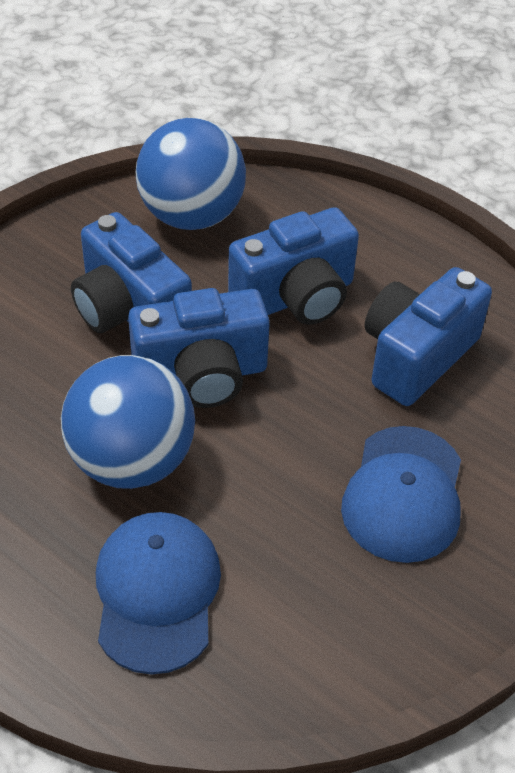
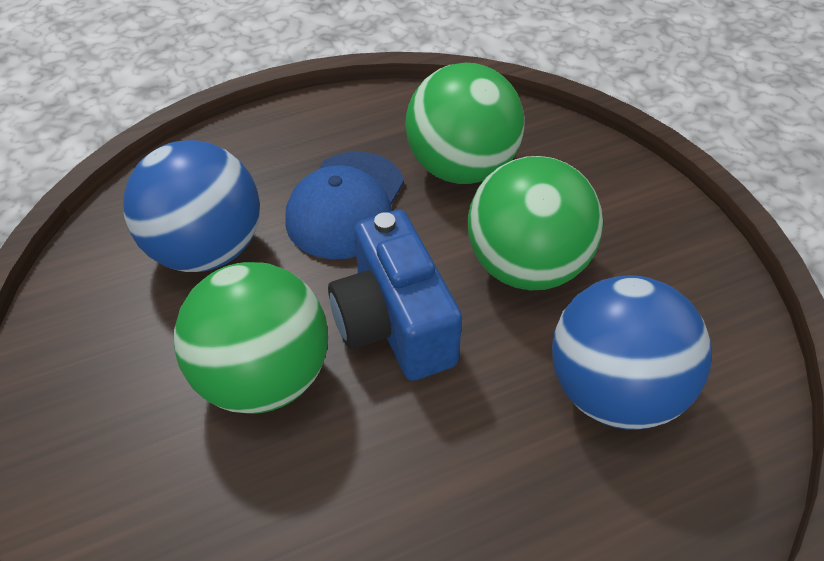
blue camera: 4 -> 1
blue cap: 2 -> 1
green ball: 0 -> 3

